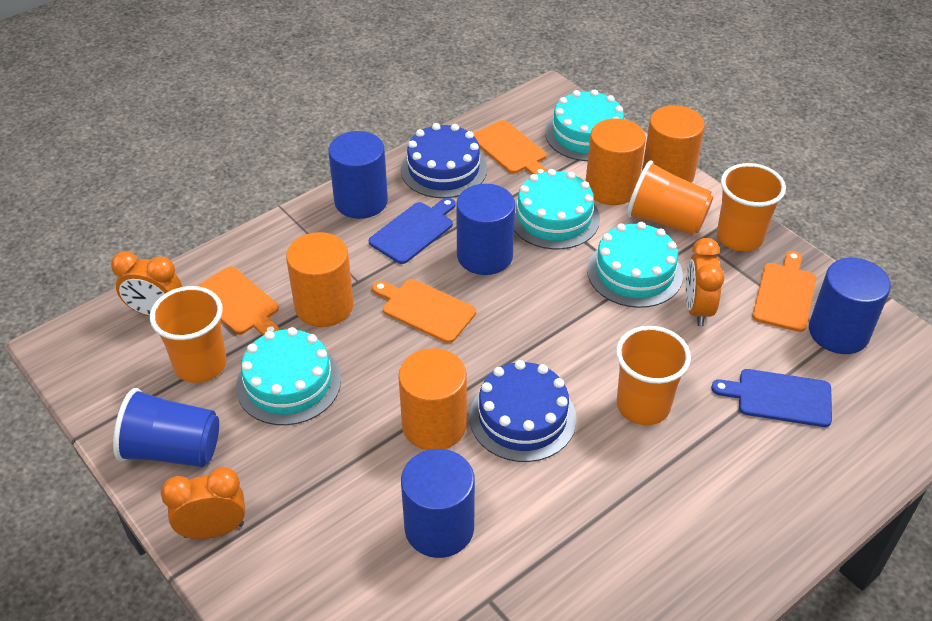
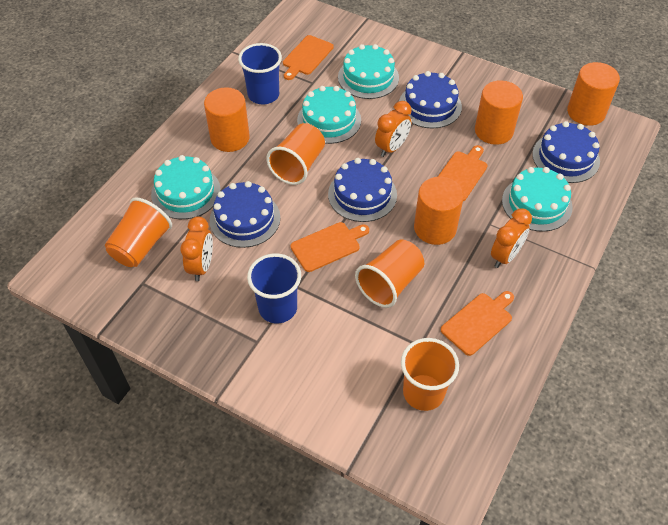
blue cake: 2 -> 4
blue cup: 1 -> 2
blue cutting board: 2 -> 0
blue cylinder: 4 -> 0

